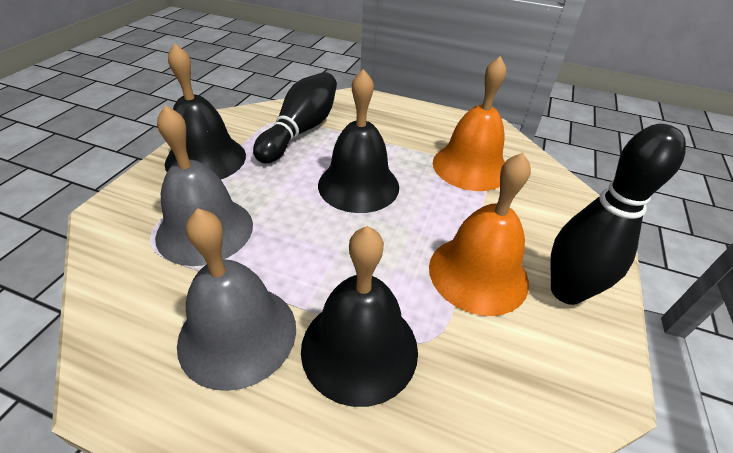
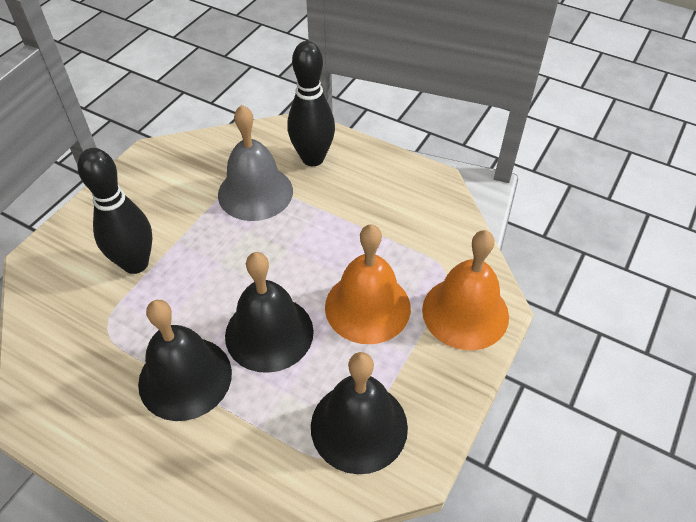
grey bell: 2 -> 1

